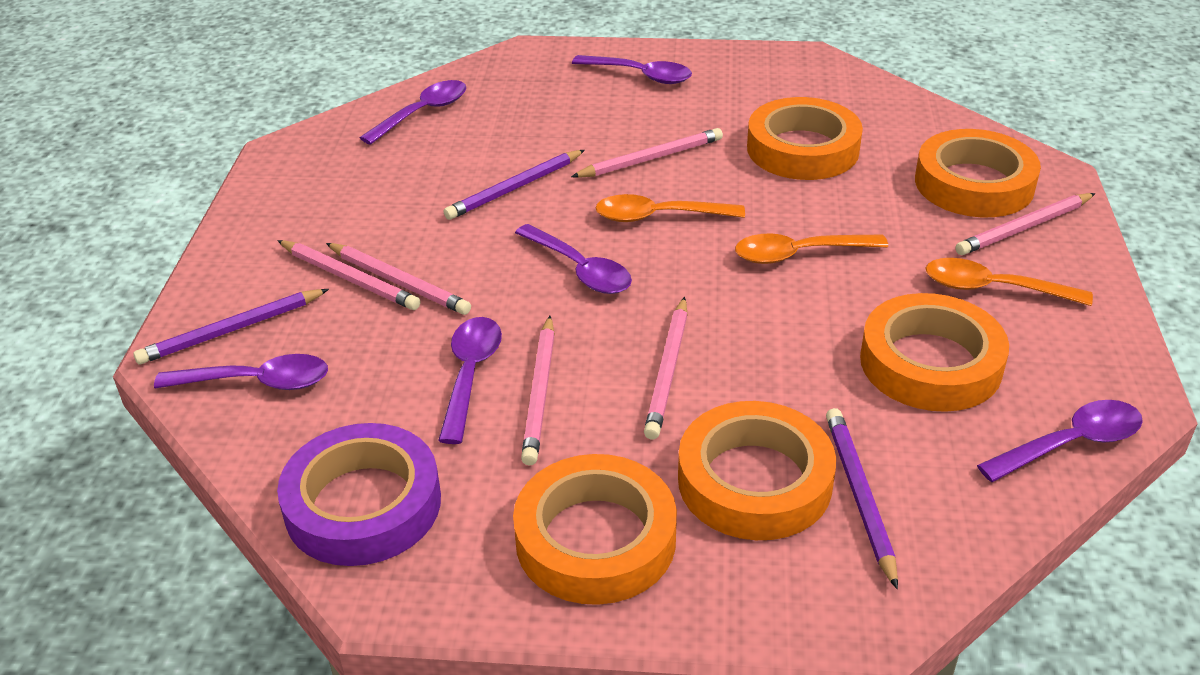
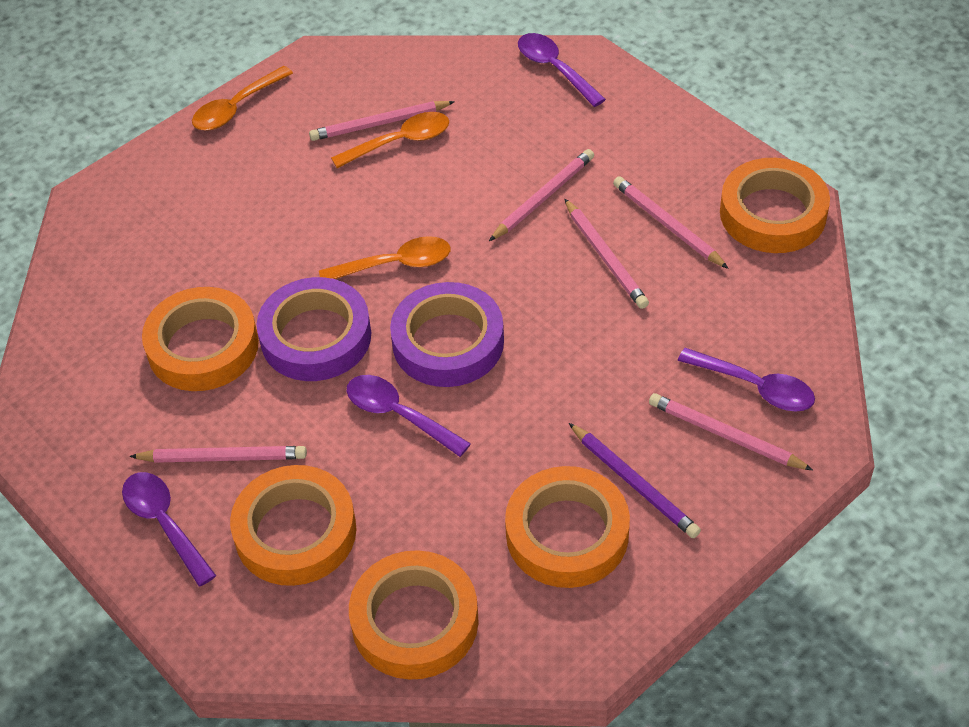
purple pencil: 3 -> 1
purple spoon: 6 -> 4
purple tape: 1 -> 2

